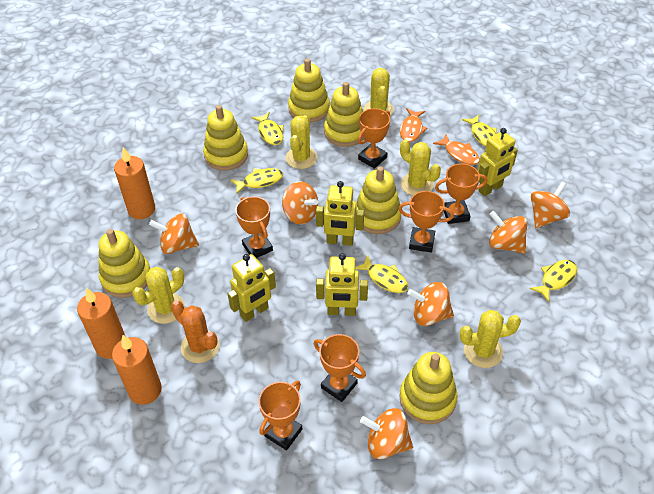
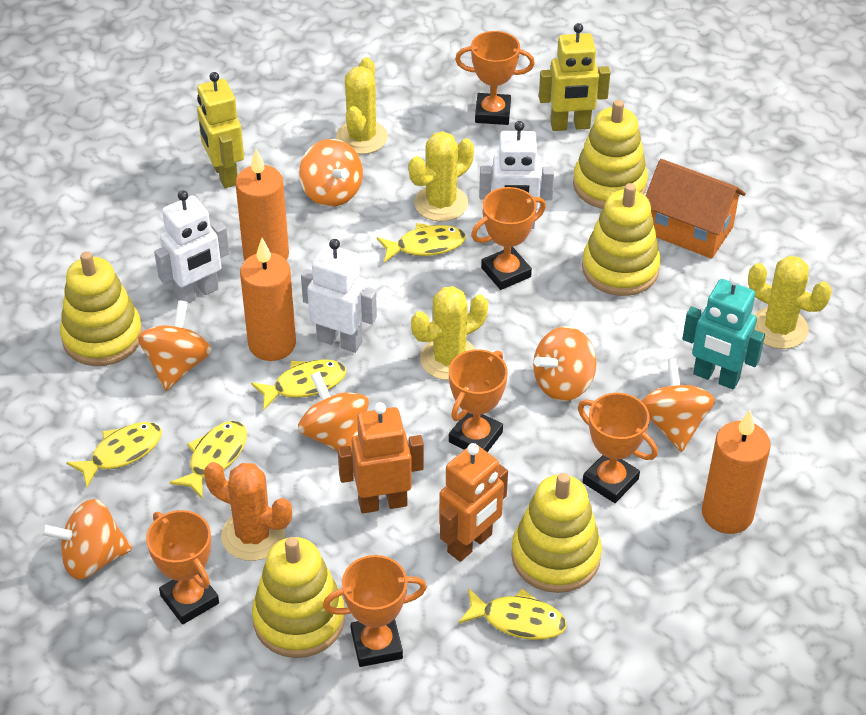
orange fish: 2 -> 0
orange house: 0 -> 1
orange robot: 0 -> 2
turquoise robot: 0 -> 1
white robot: 0 -> 3
yellow cactus: 5 -> 4
yellow robot: 4 -> 2
yellow stacking toy: 6 -> 5

